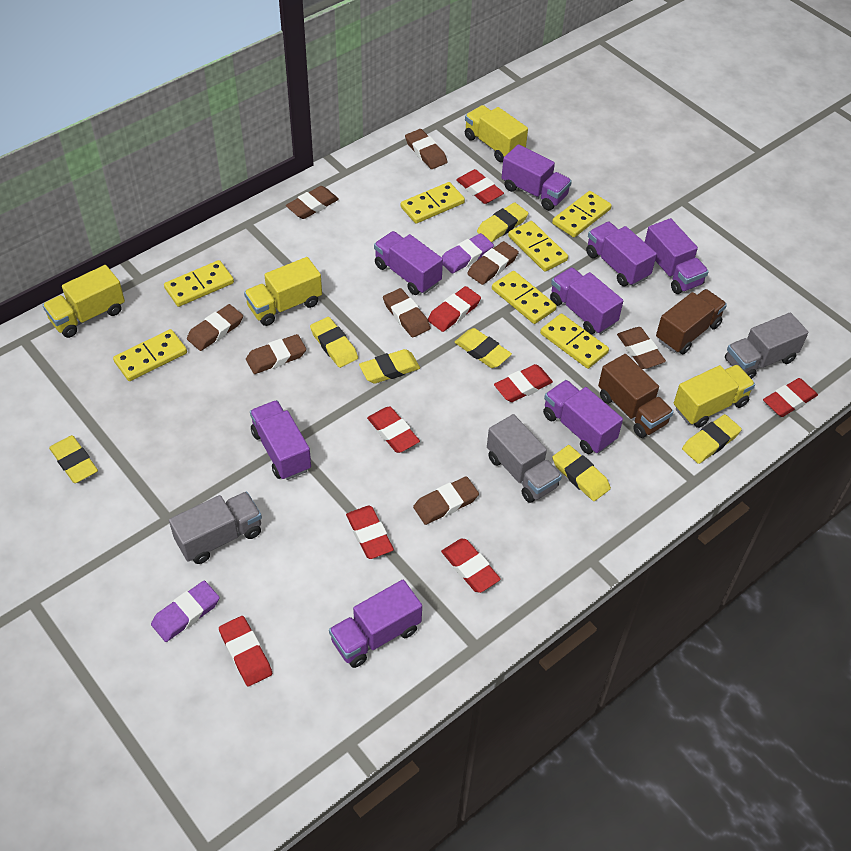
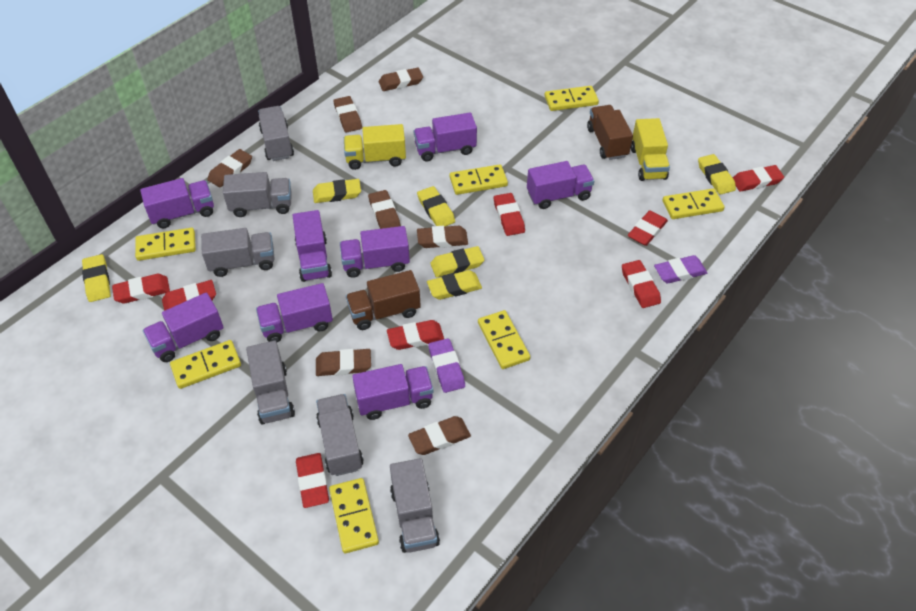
brown eraser: 8 -> 7
grey truck: 3 -> 6
yellow eraser: 7 -> 6
yellow truck: 4 -> 2

